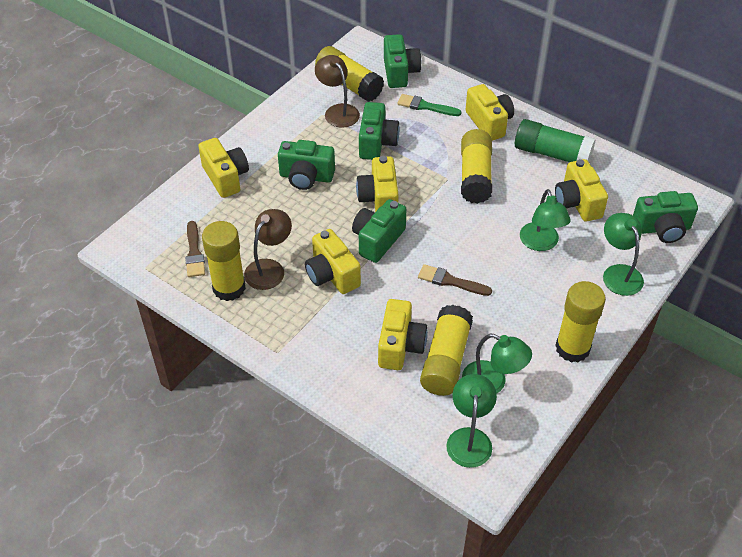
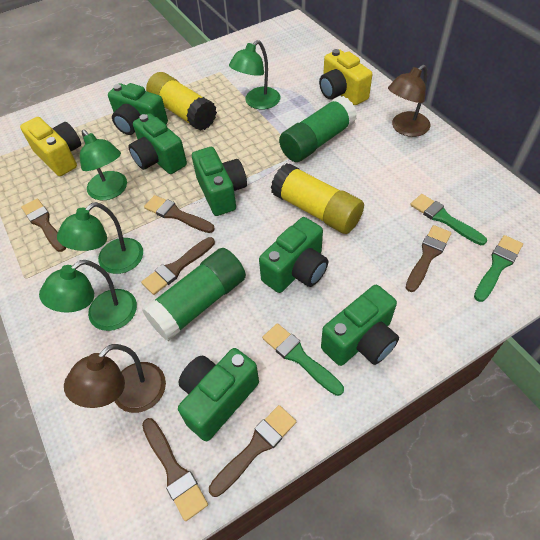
brown brush: 2 -> 6
green brush: 1 -> 3
green camera: 5 -> 6
green glue stick: 1 -> 2
yellow camera: 6 -> 2
yellow glue stick: 5 -> 2

